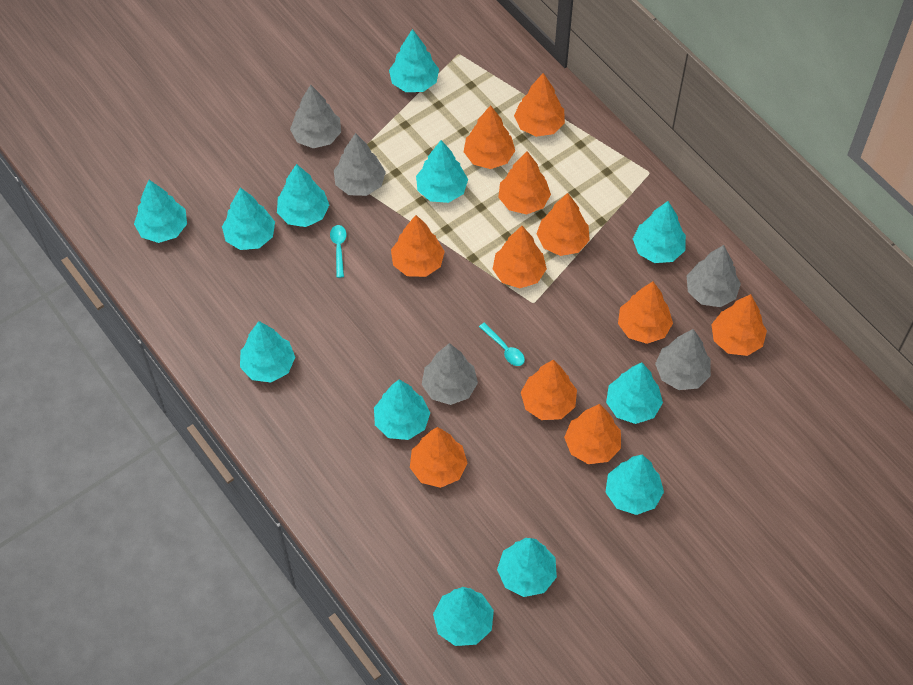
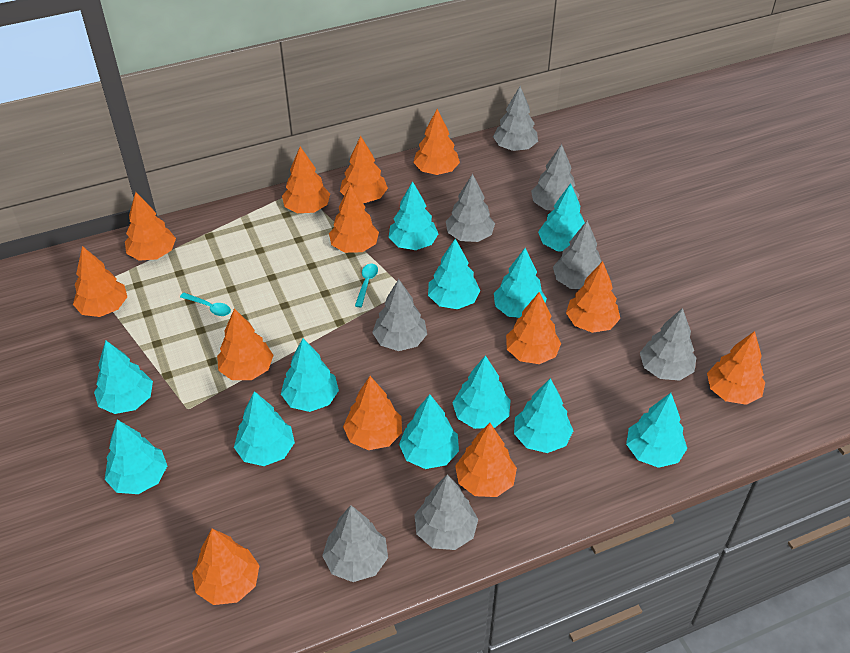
grey tree: 5 -> 8
orange tree: 11 -> 13

